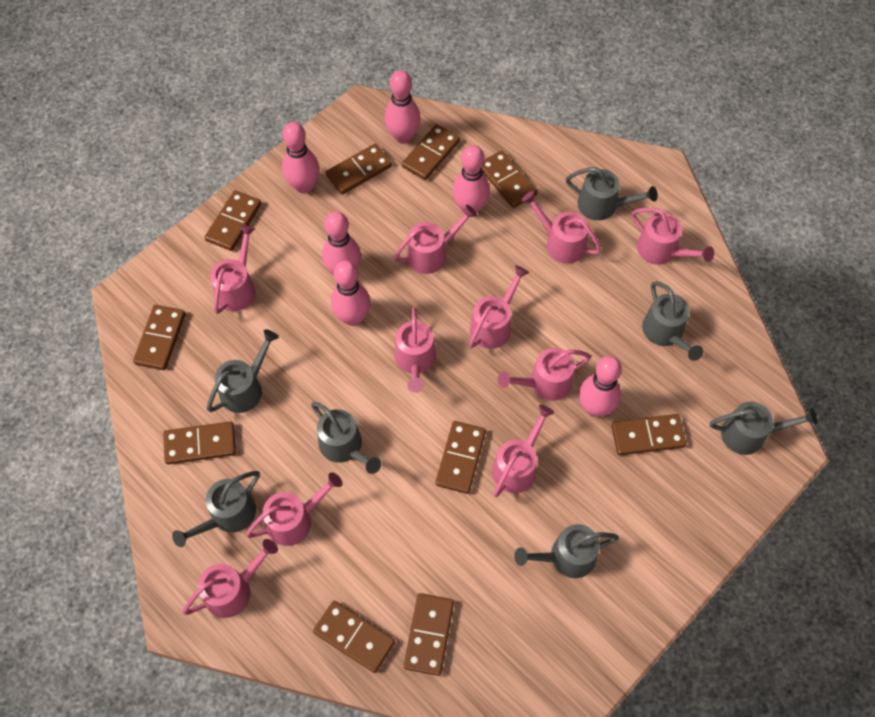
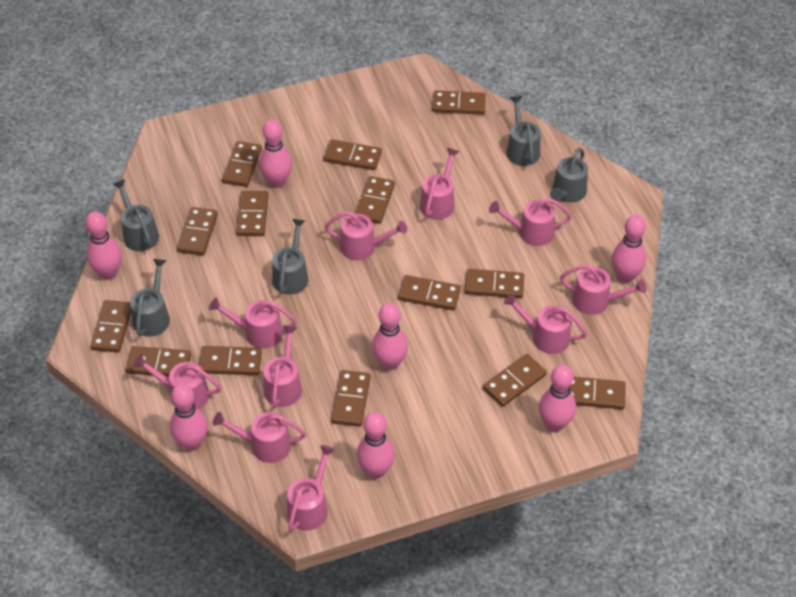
brown domino: 10 -> 14
grey watering can: 7 -> 5
pink bowling pin: 6 -> 7

